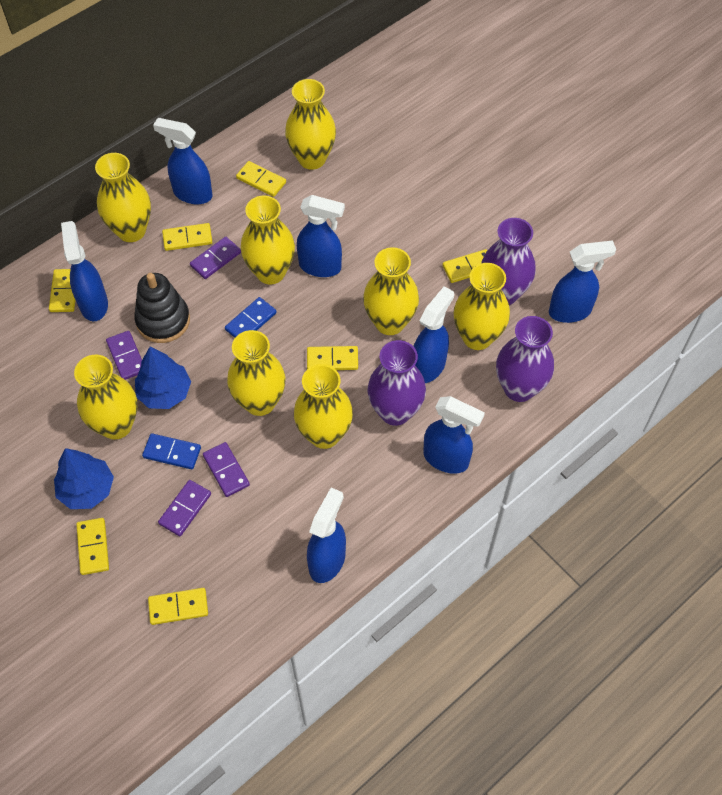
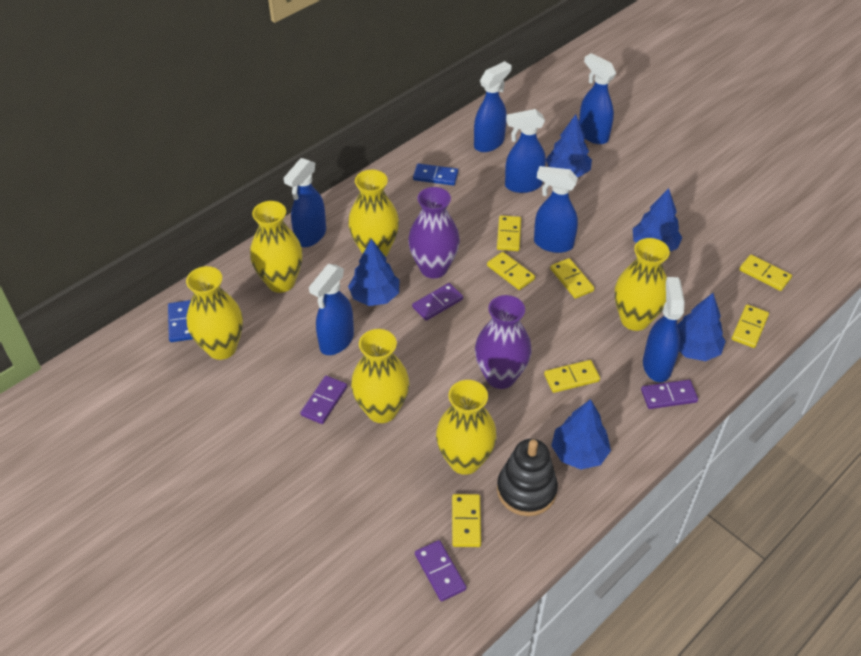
blue tree: 2 -> 5
purple vase: 3 -> 2
yellow vase: 8 -> 6

